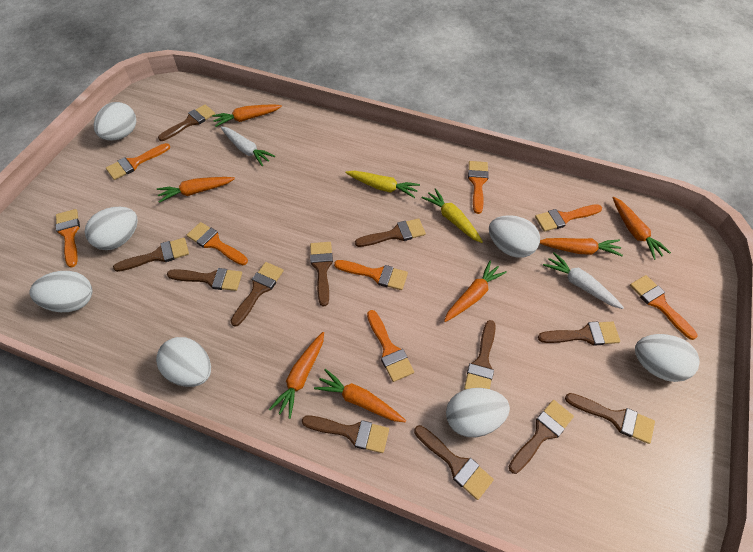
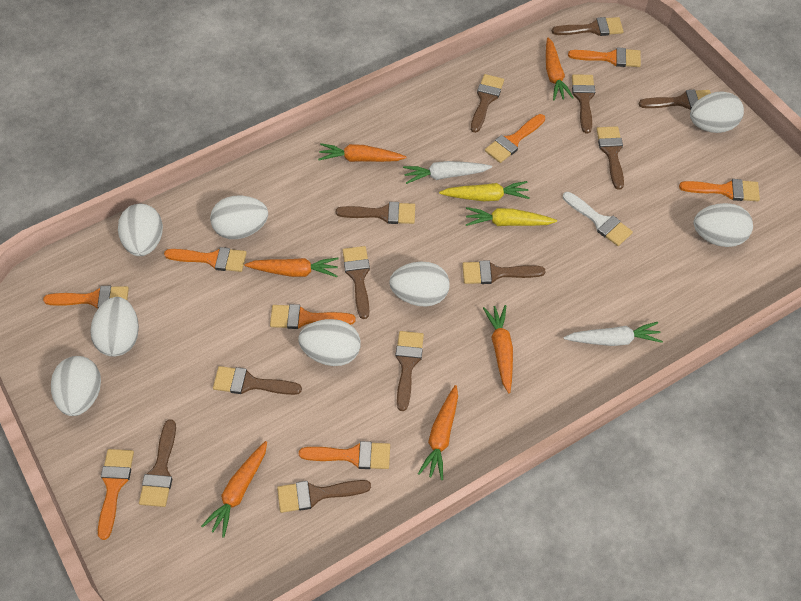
orange carrot: 7 -> 6
white brush: 0 -> 1
white egg: 7 -> 8

